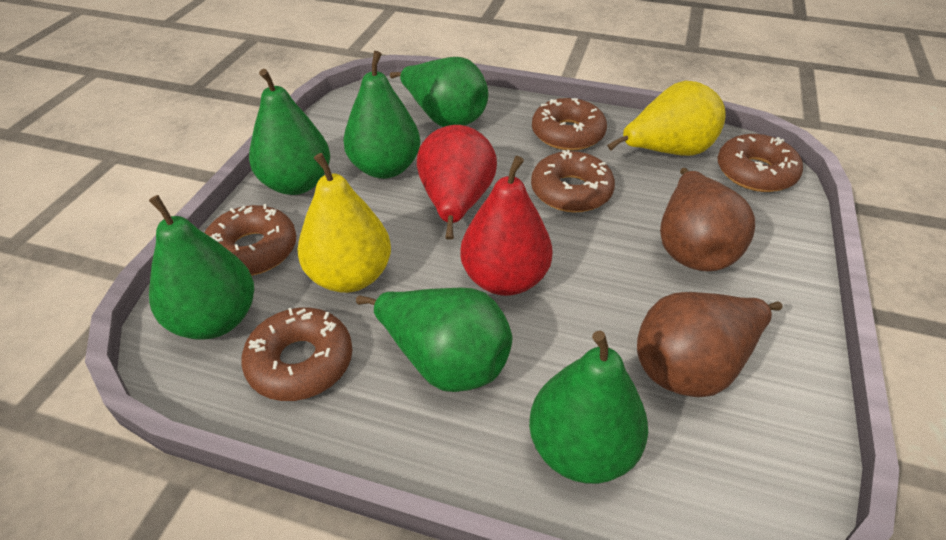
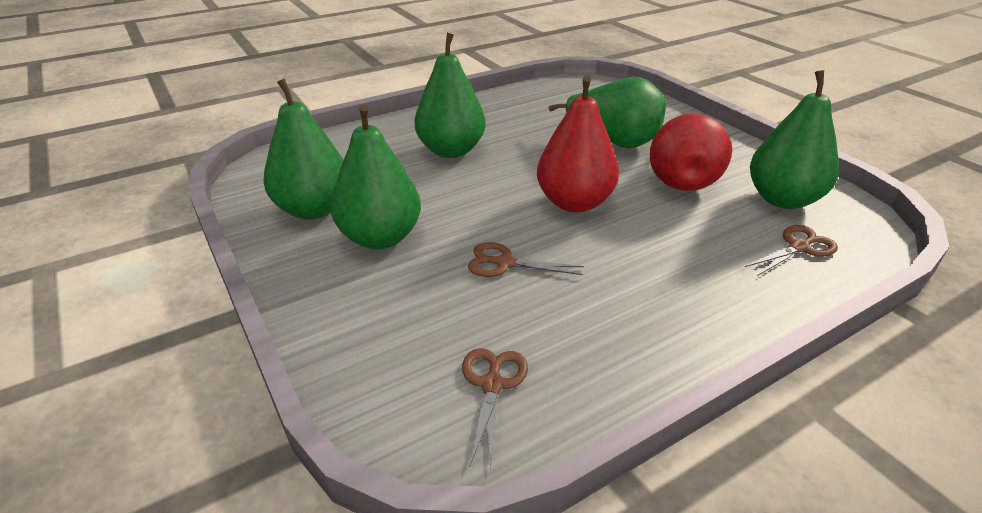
brown donut: 5 -> 0
brown pear: 2 -> 0
brown scissors: 0 -> 3
green pear: 6 -> 5
yellow pear: 2 -> 0

